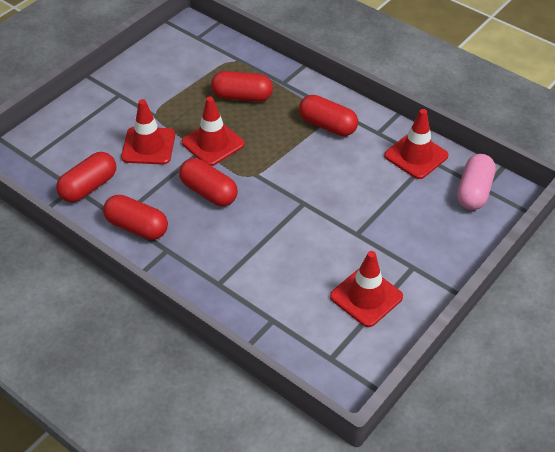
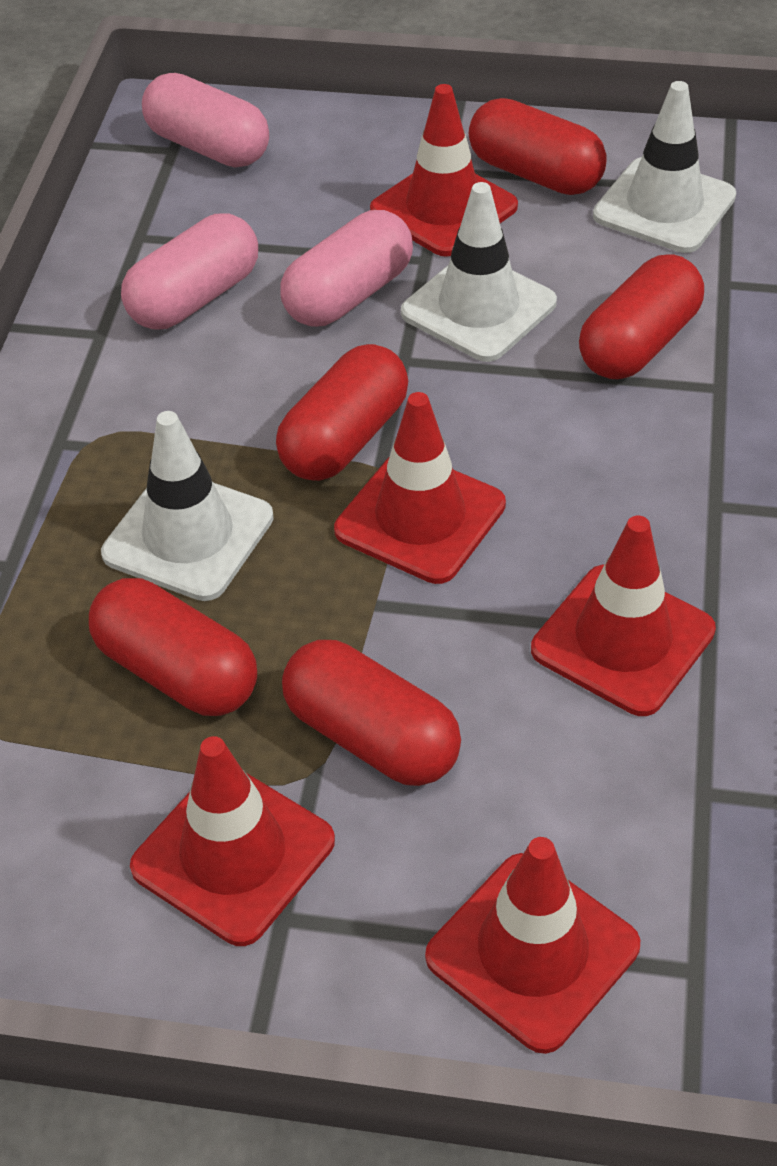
pink capsule: 1 -> 3
red traffic cone: 4 -> 5
white traffic cone: 0 -> 3

